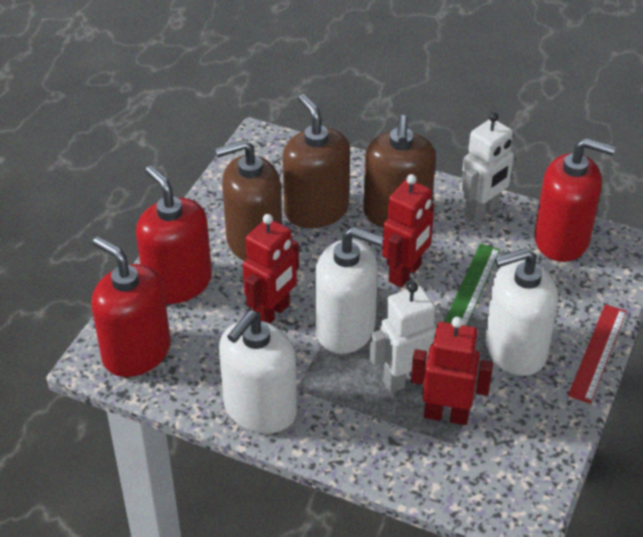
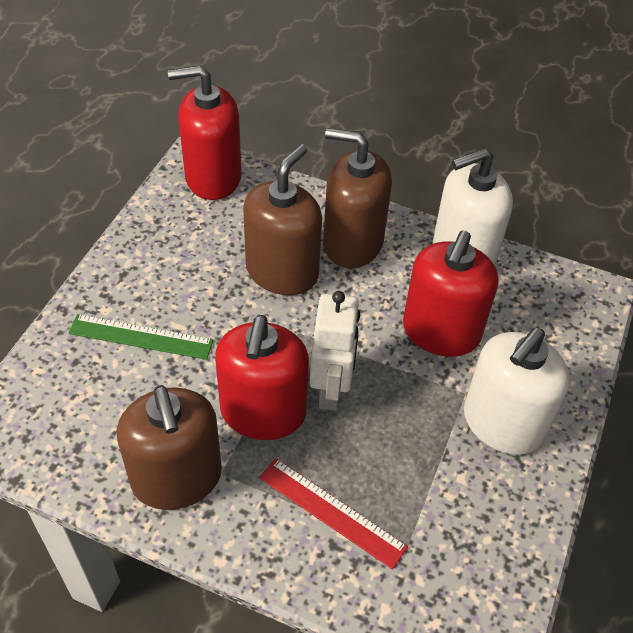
red robot: 3 -> 0
white robot: 2 -> 1
white soap dispenser: 3 -> 2

